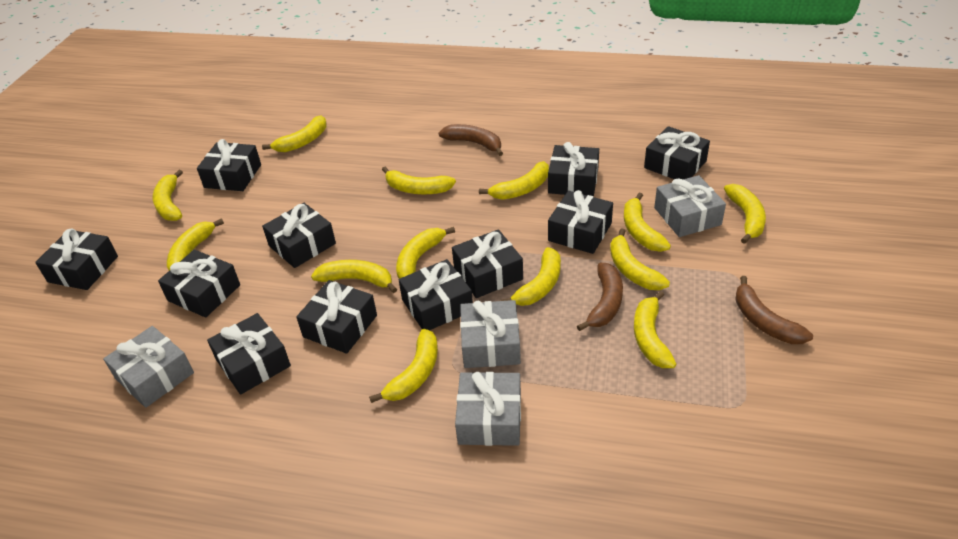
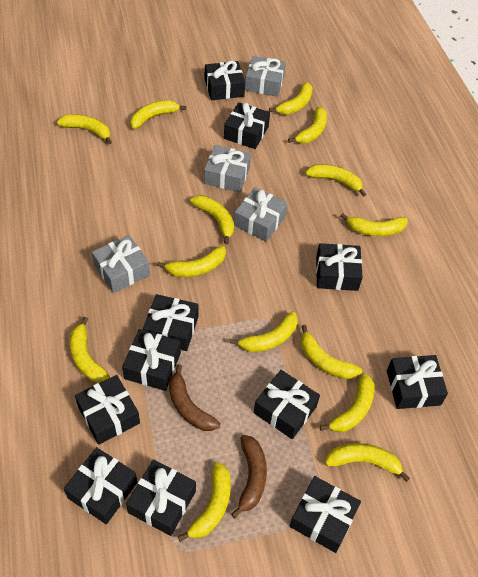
brown banana: 3 -> 2
yellow banana: 13 -> 14

